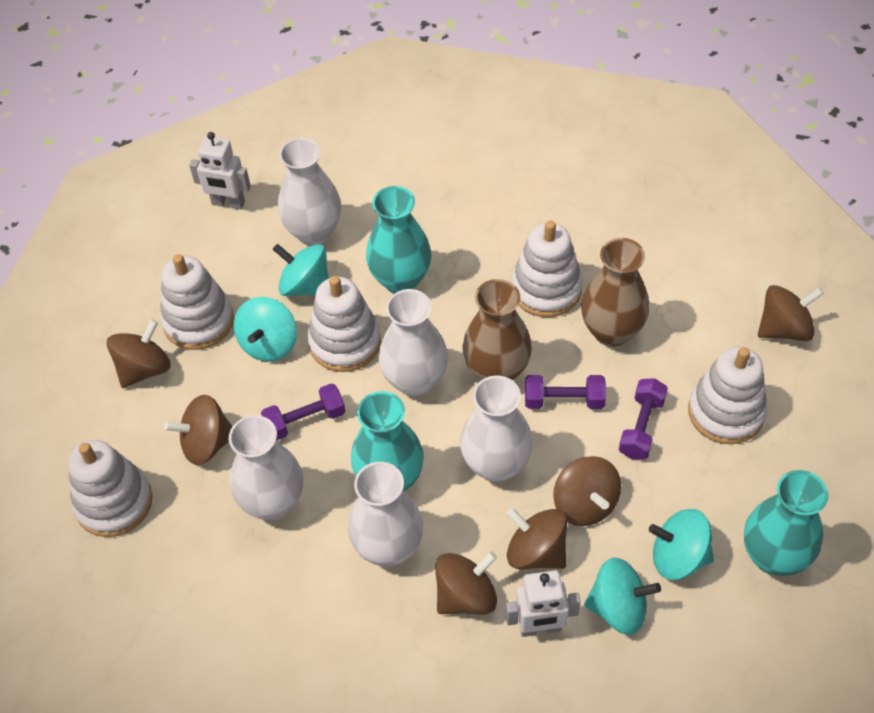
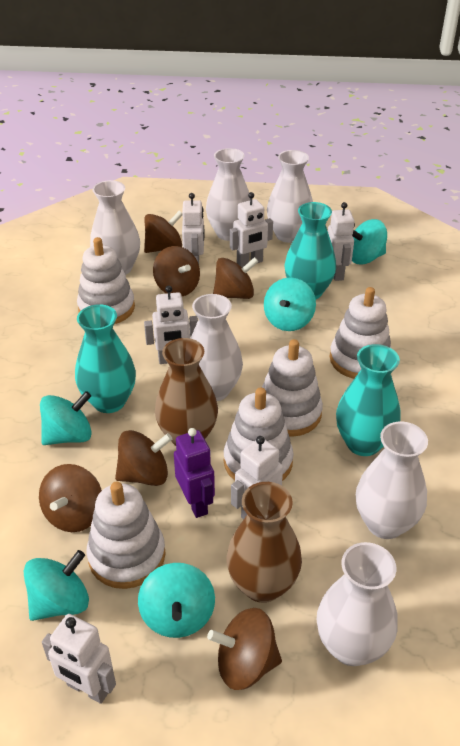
purple dumbbell: 3 -> 0
purple robot: 0 -> 1
turquoise spinning top: 4 -> 5
white robot: 2 -> 6
white vase: 5 -> 6

